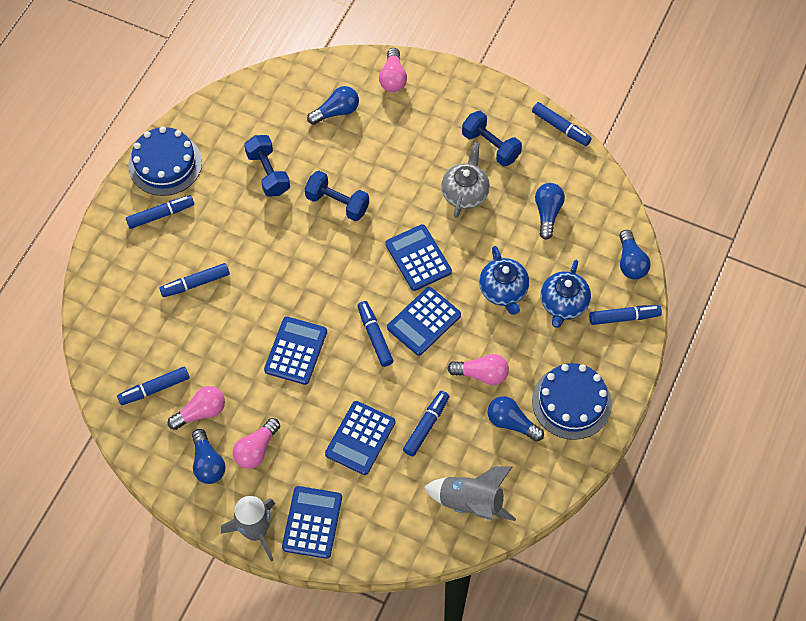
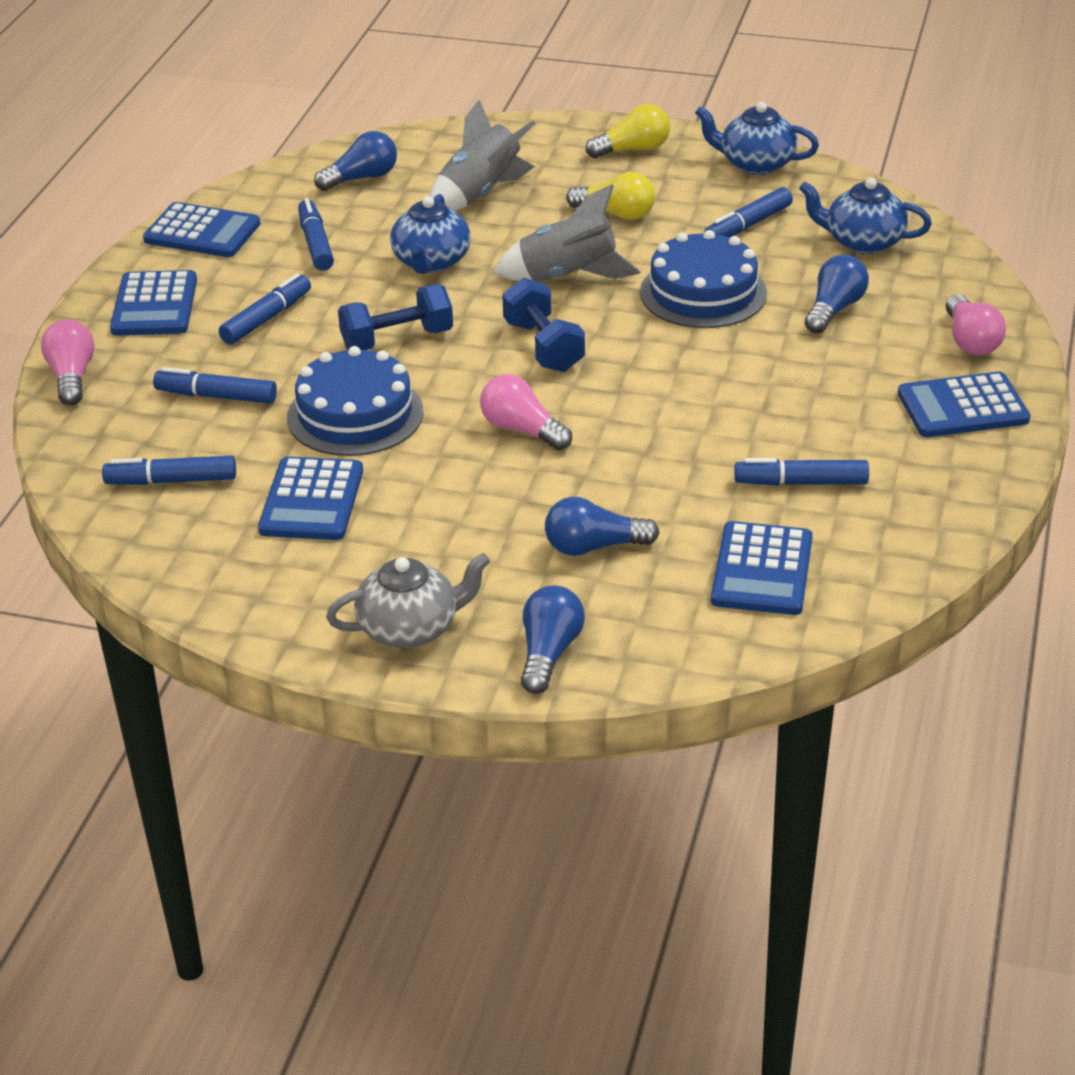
blue dumbbell: 3 -> 2
blue light bulb: 5 -> 4
blue marker: 7 -> 6
blue teapot: 2 -> 3
pink light bulb: 4 -> 3
yellow light bulb: 0 -> 2

